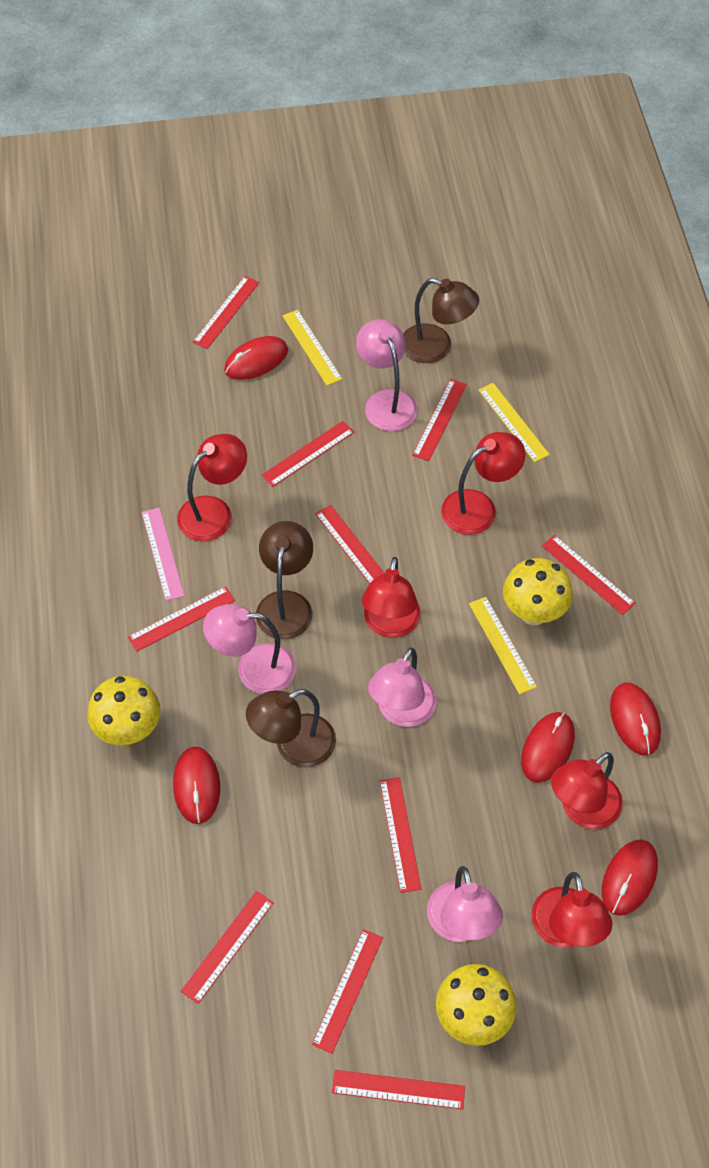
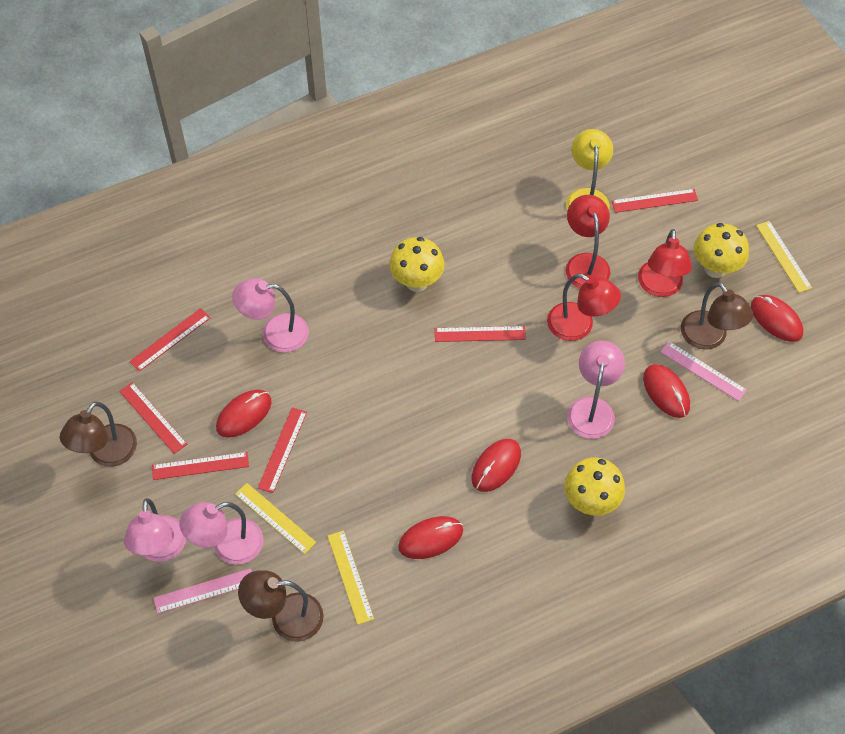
pink ruler: 1 -> 2
red lamp: 5 -> 3
red ruler: 10 -> 6
yellow lamp: 0 -> 1

